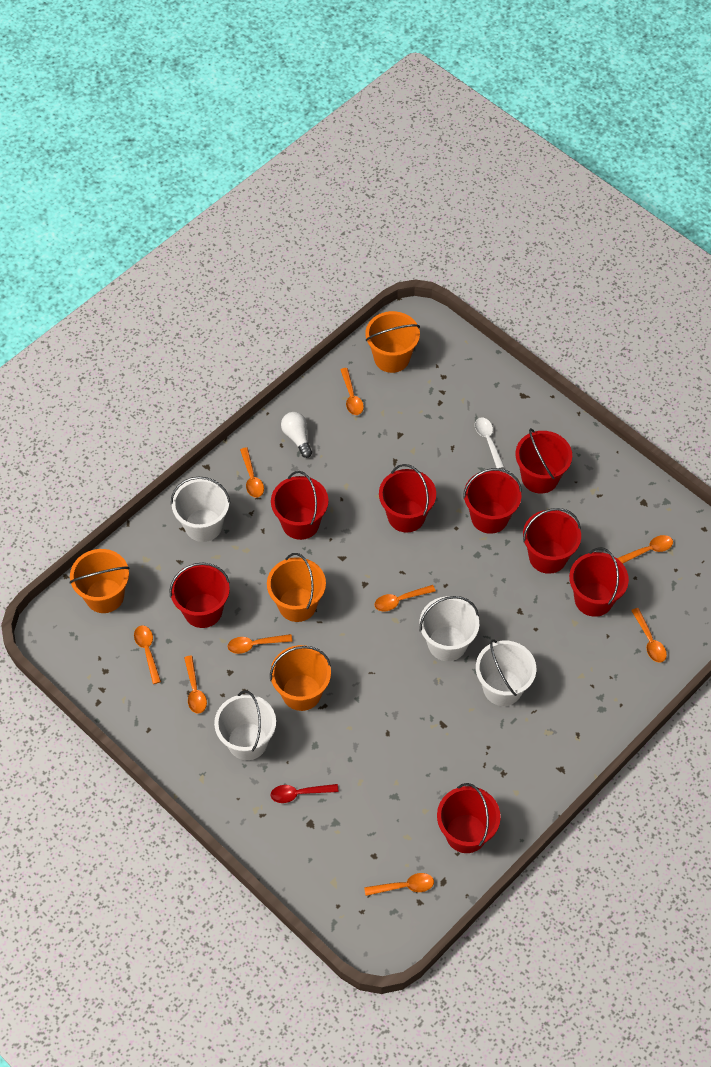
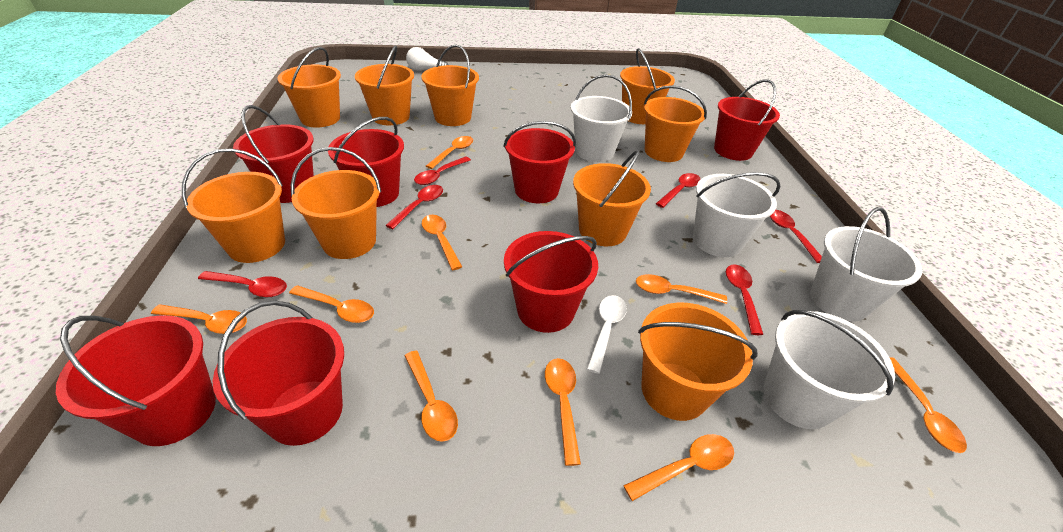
orange bucket: 4 -> 9
red bucket: 8 -> 7
red spoon: 1 -> 6

